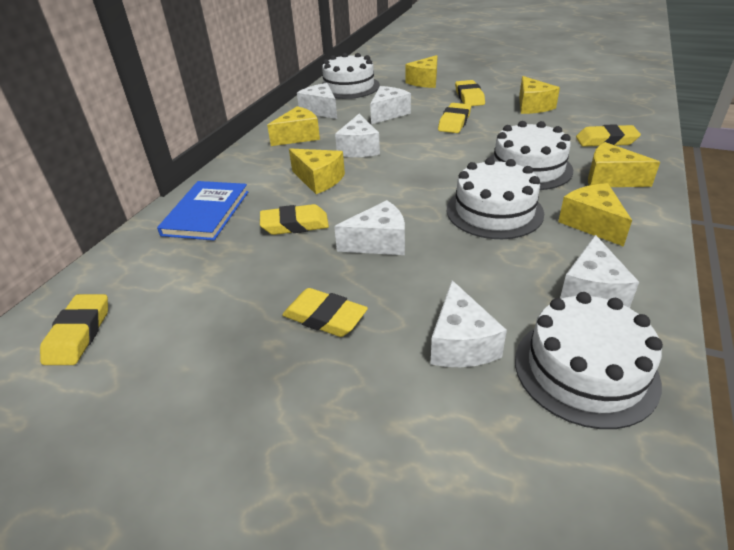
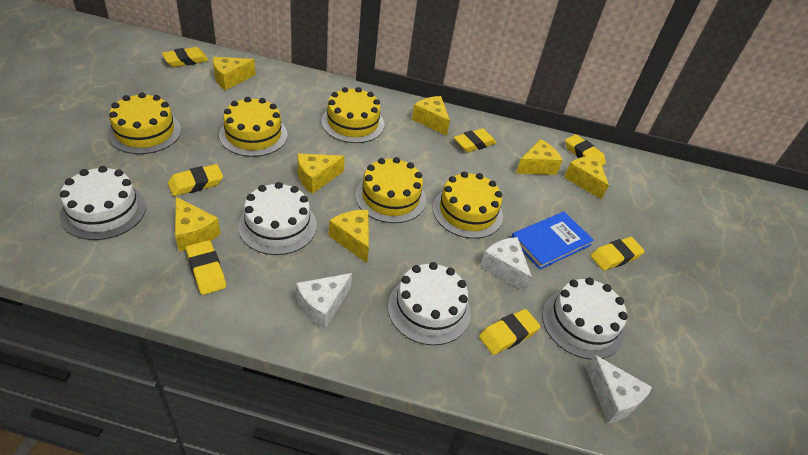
white cheese: 6 -> 3
yellow cake: 0 -> 5
yellow cheese: 6 -> 7
yellow eraser: 6 -> 7

